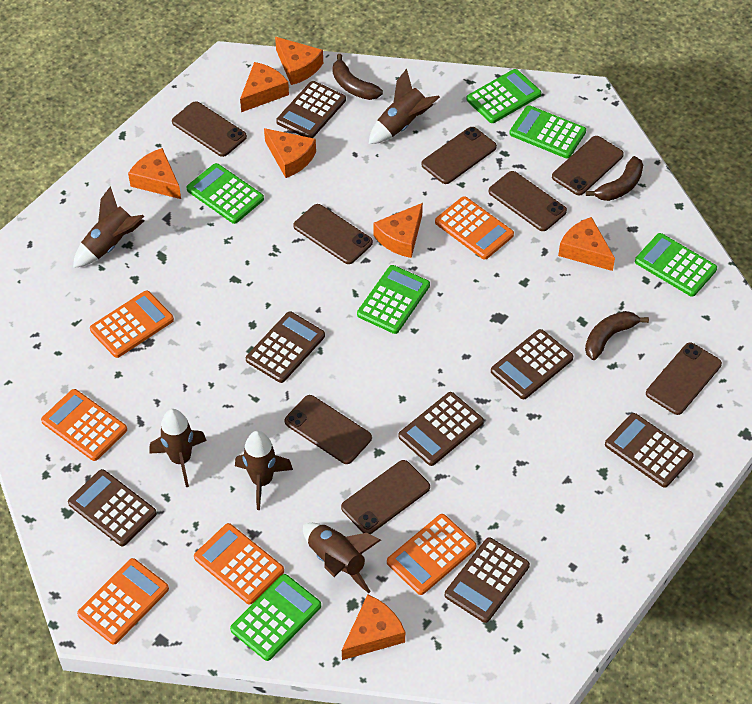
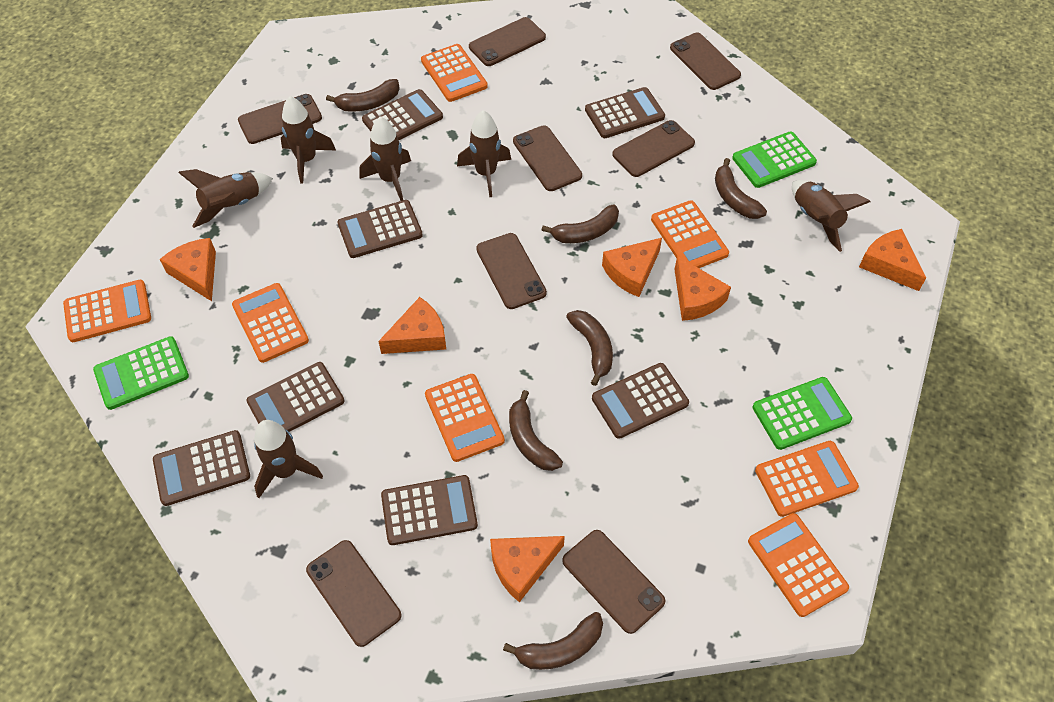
brown banana: 3 -> 6
brown rocket: 5 -> 6
green calculator: 6 -> 3
orange calculator: 6 -> 7
orange cheese: 7 -> 6

